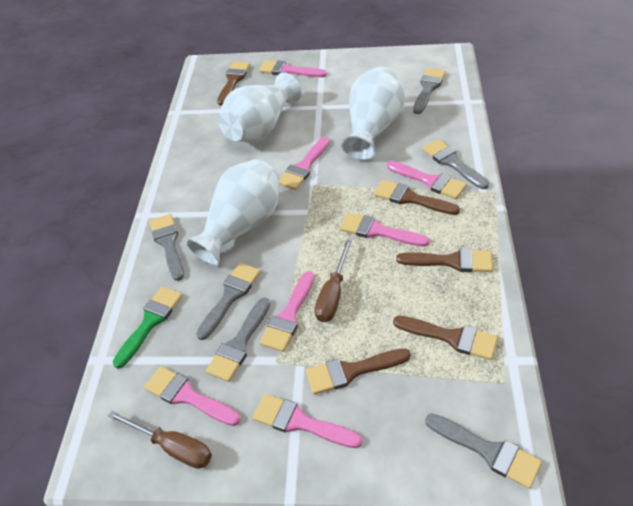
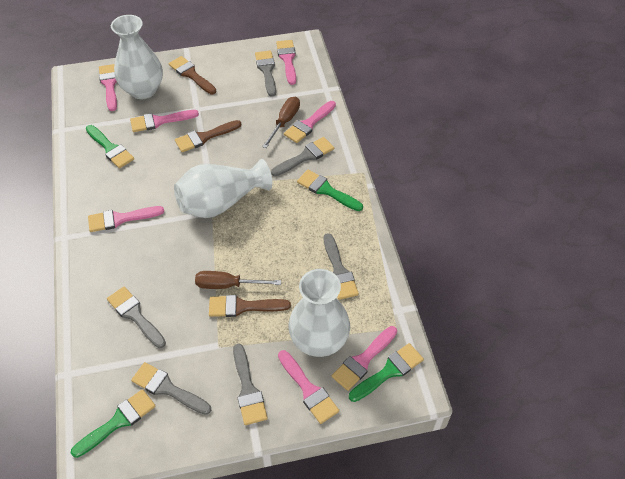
brown brush: 5 -> 3
green brush: 1 -> 4

